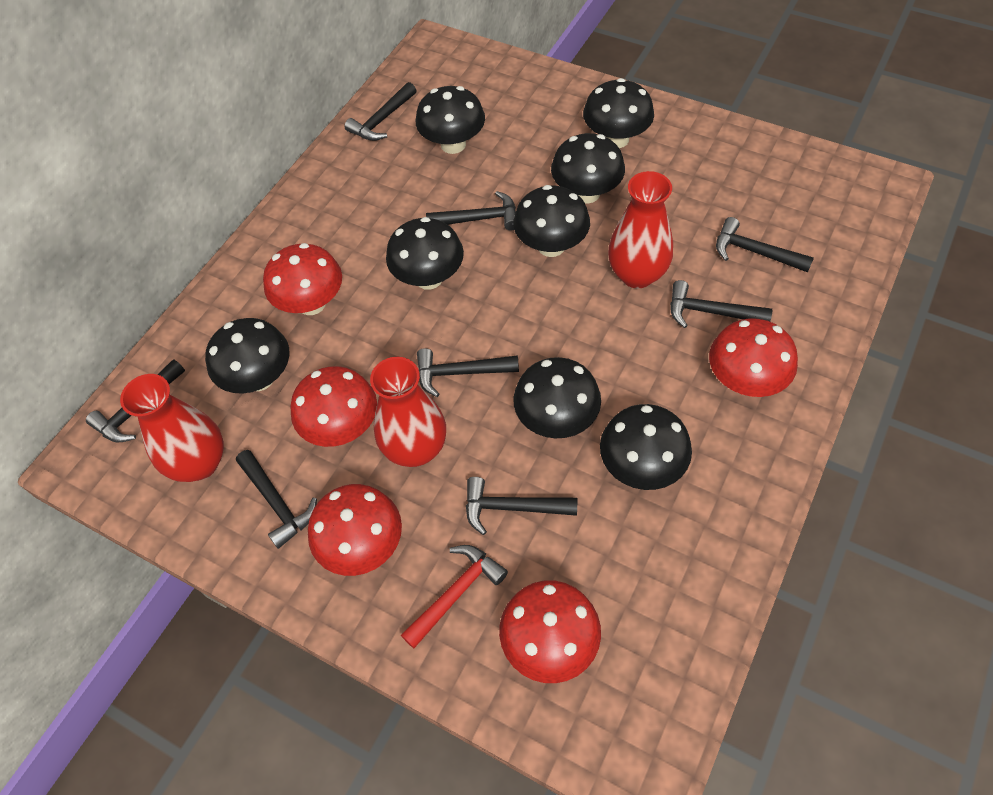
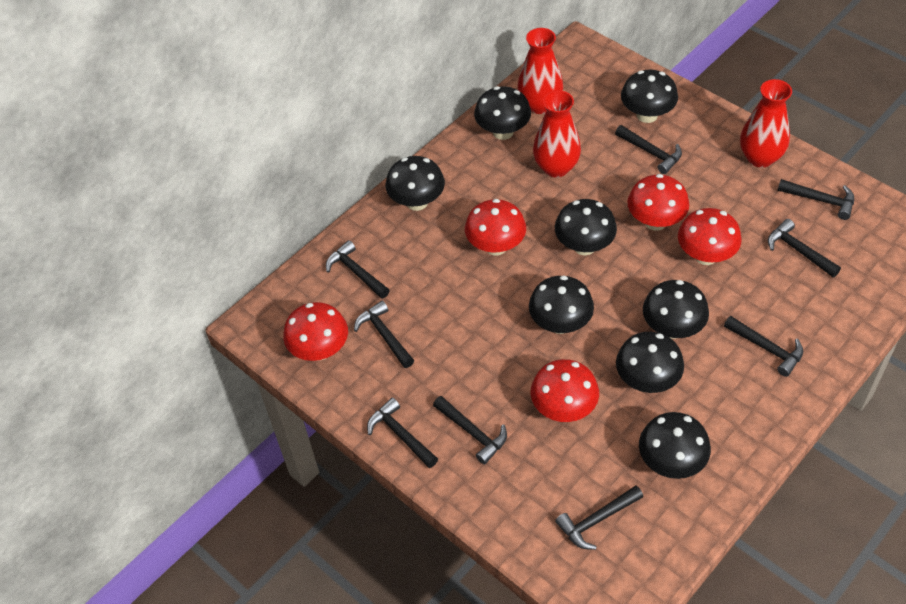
black hammer: 8 -> 9
red hammer: 1 -> 0

